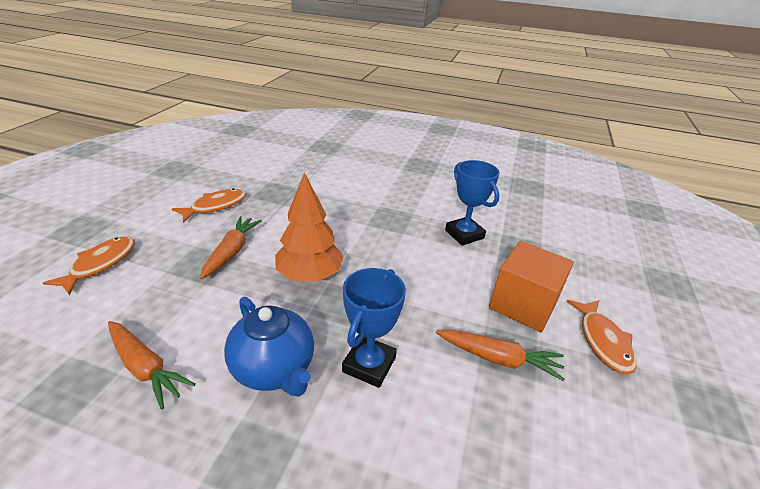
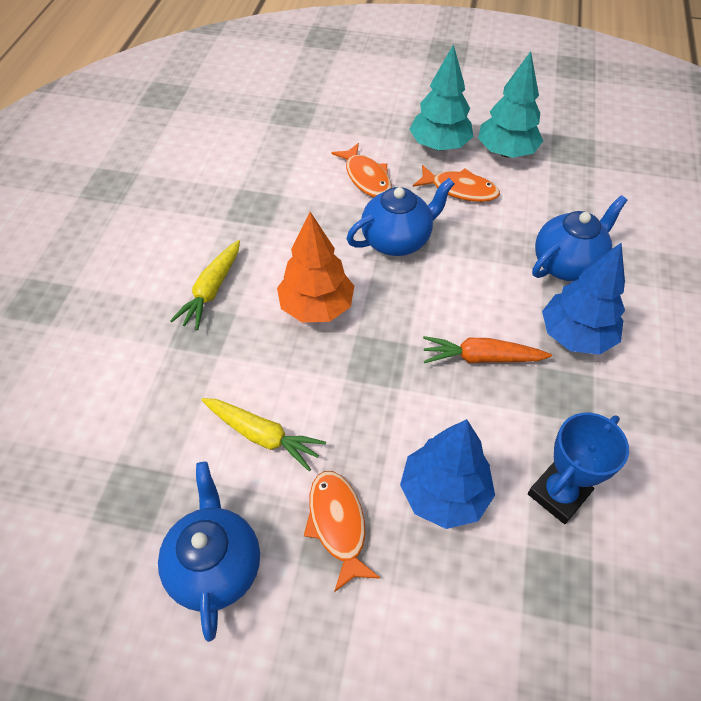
blue teapot: 1 -> 3
blue tree: 0 -> 2
blue trophy: 2 -> 1
orange carrot: 3 -> 1
orange cube: 1 -> 0
turquoise tree: 0 -> 2
yellow carrot: 0 -> 2

